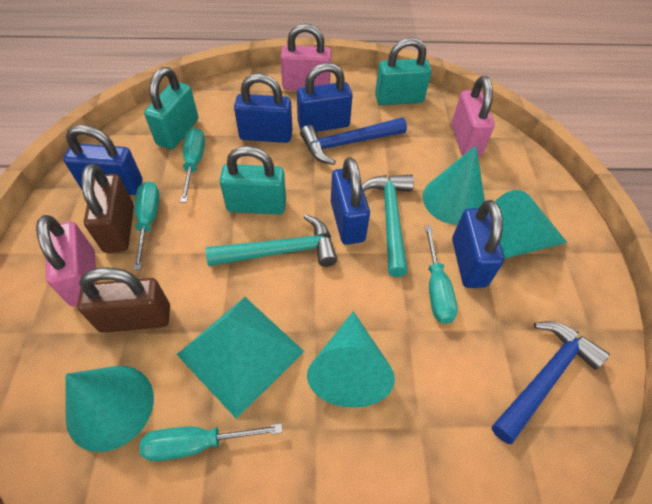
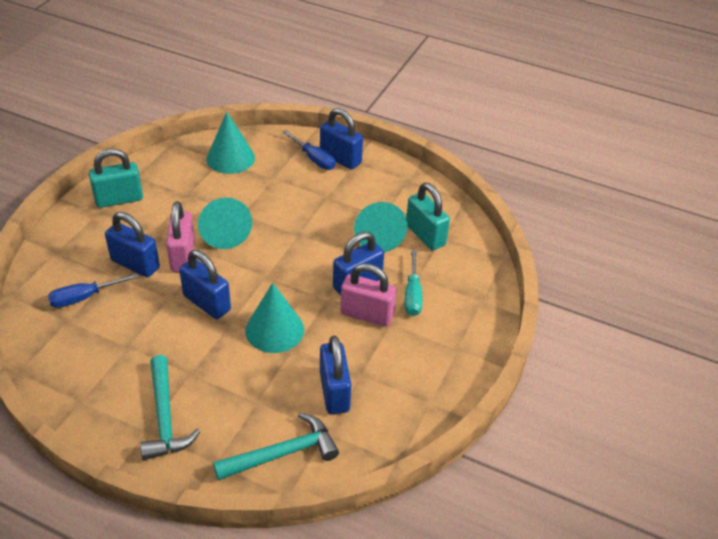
blue hammer: 2 -> 0
blue screwdriver: 0 -> 2
brown padlock: 2 -> 0
pink padlock: 3 -> 2
turquoise padlock: 3 -> 2
turquoise pyramid: 1 -> 0
turquoise screwdriver: 4 -> 1

